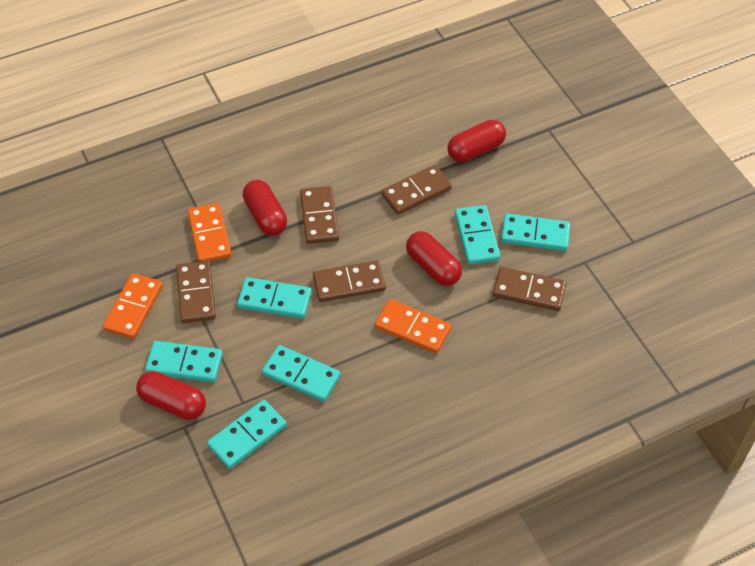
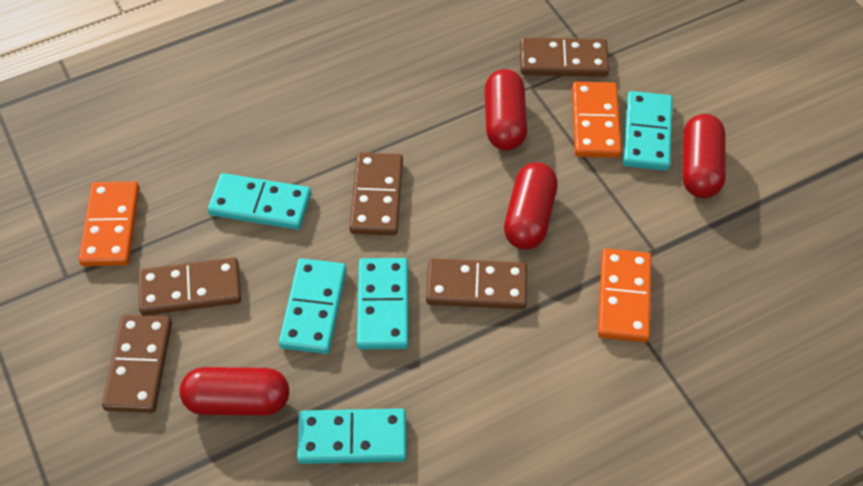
turquoise domino: 6 -> 5

